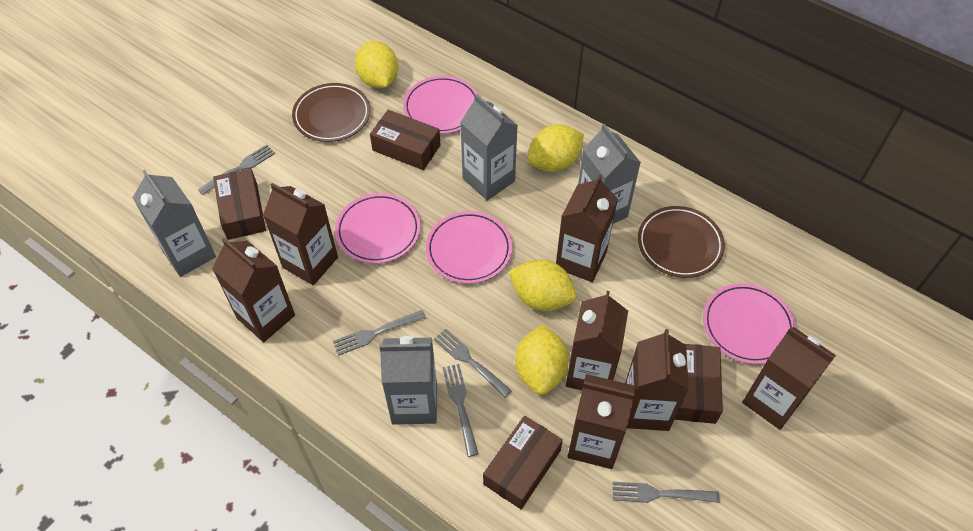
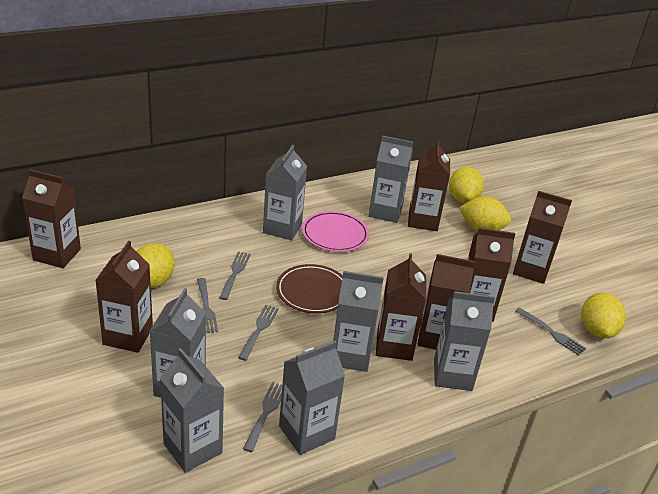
brown box: 4 -> 0
brown plate: 2 -> 1
grey carton: 4 -> 7
pink plate: 4 -> 1

